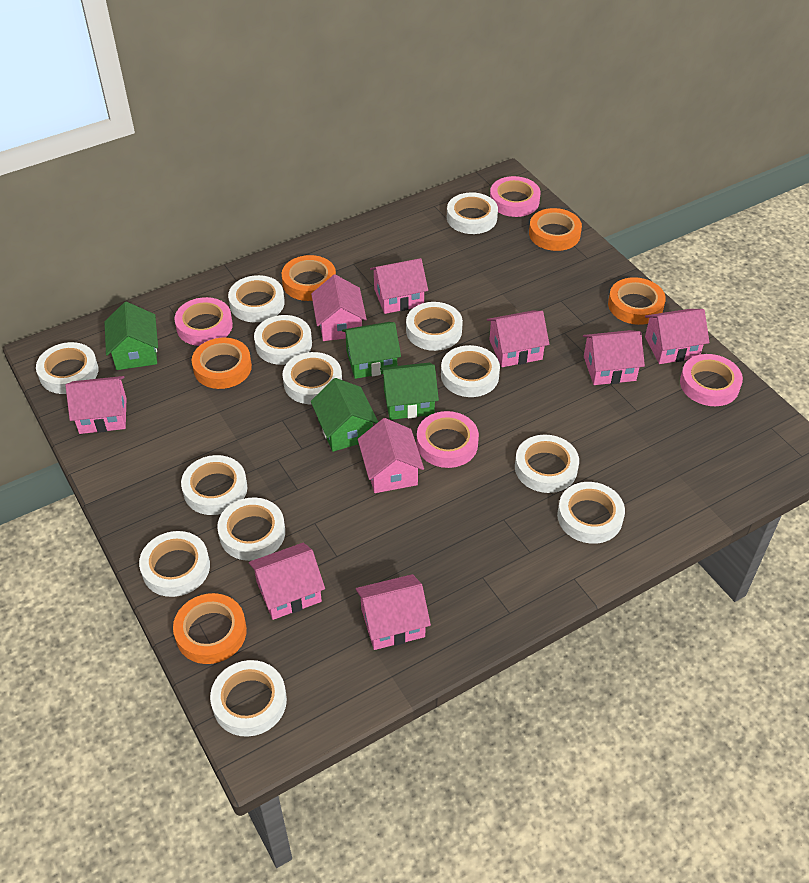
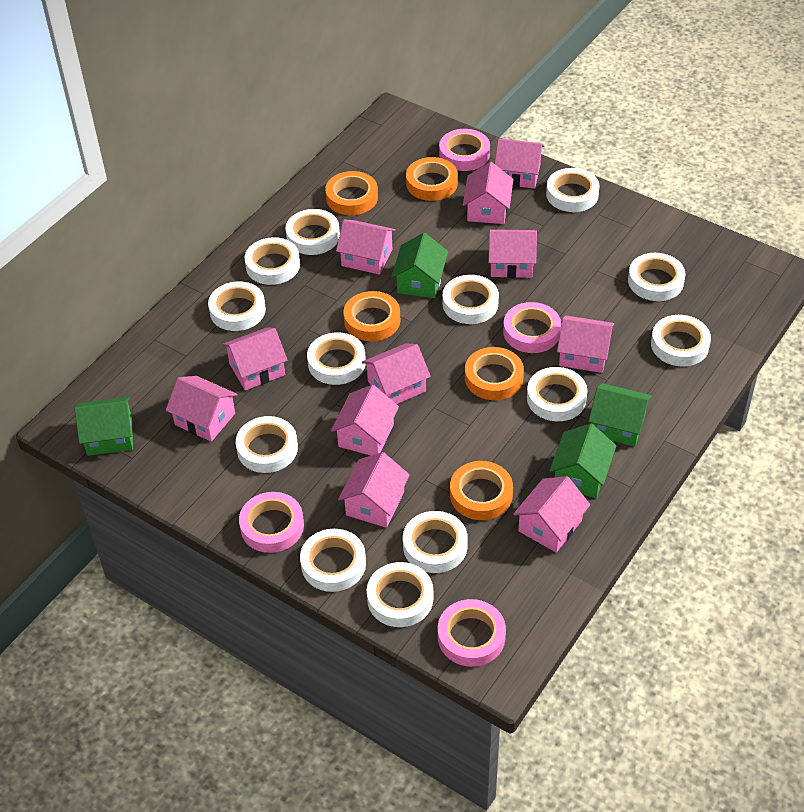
pink house: 9 -> 11

